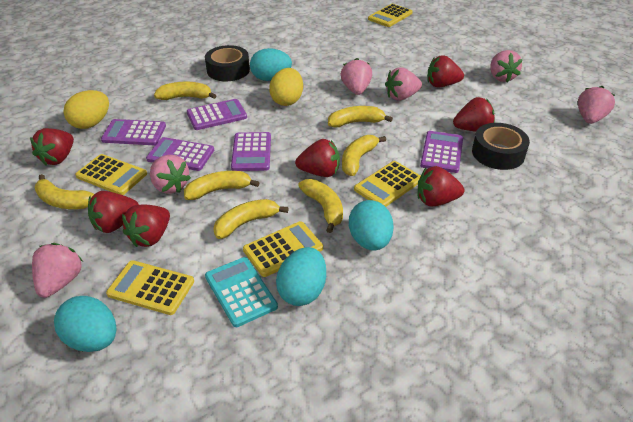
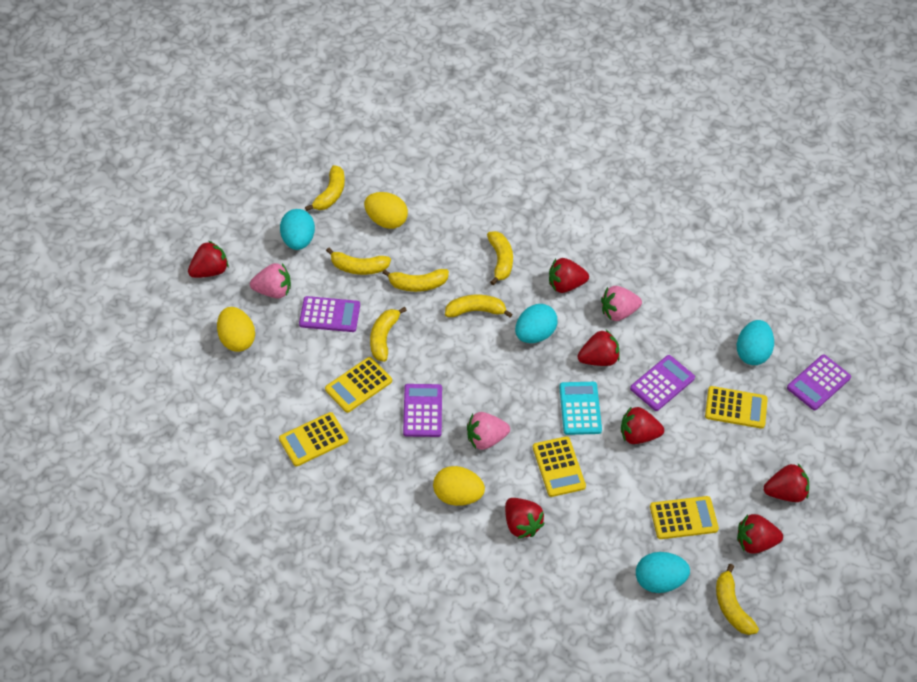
black tape: 2 -> 0
pink strawberry: 6 -> 3
purple calculator: 5 -> 4
yellow egg: 2 -> 3

